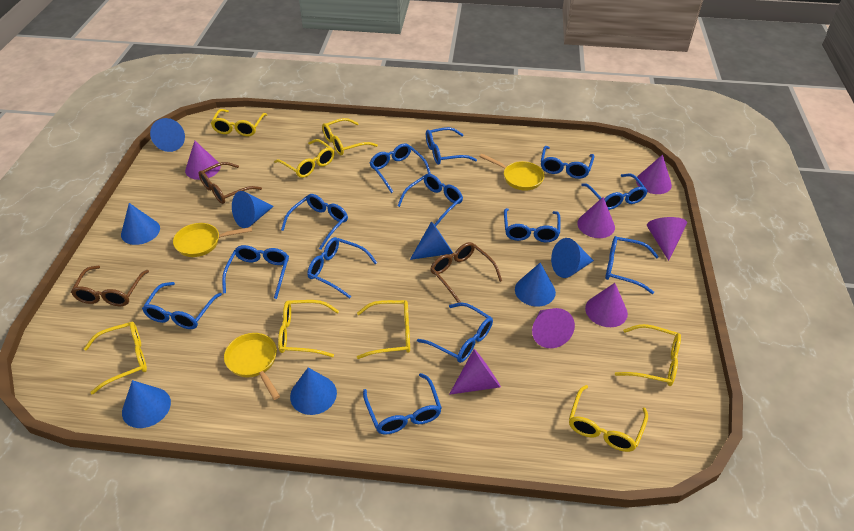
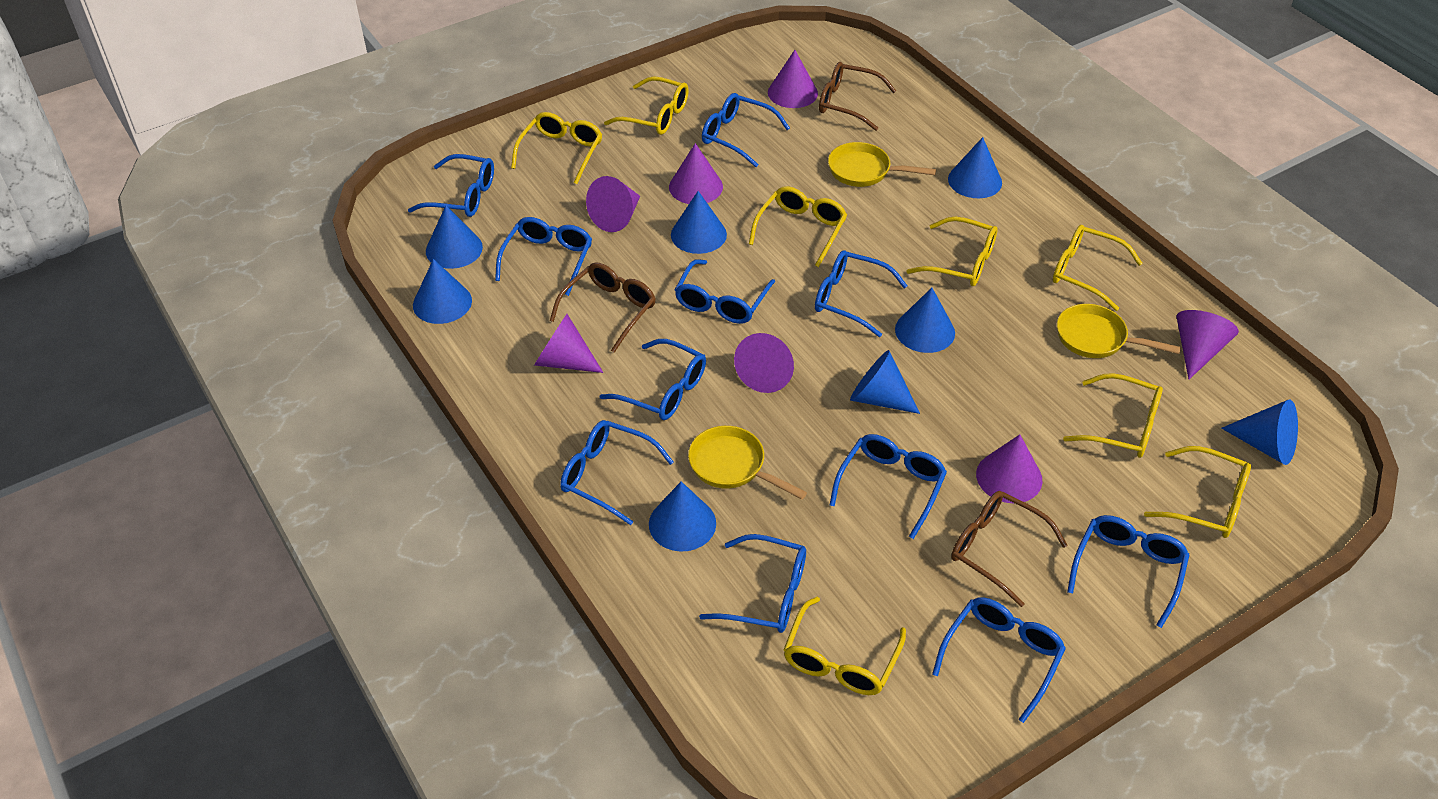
blue glasses: 13 -> 11

